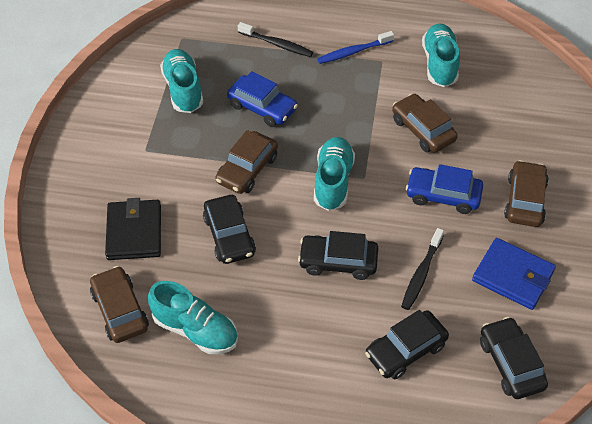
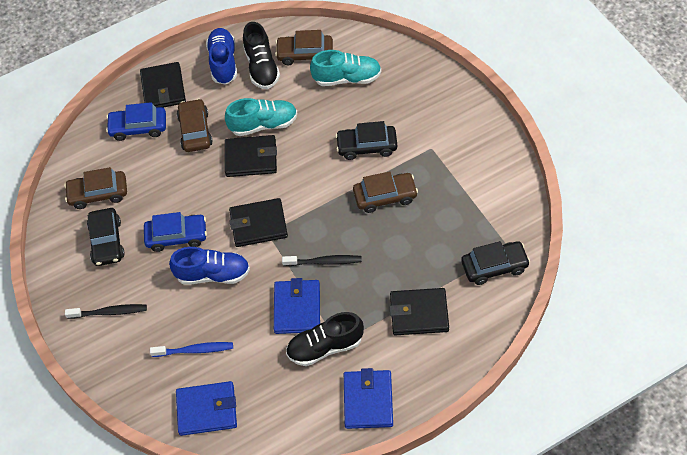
black car: 4 -> 3
black shoe: 0 -> 2
black wallet: 1 -> 4
blue shoe: 0 -> 2
blue wallet: 1 -> 3
turquoise shoe: 4 -> 2

